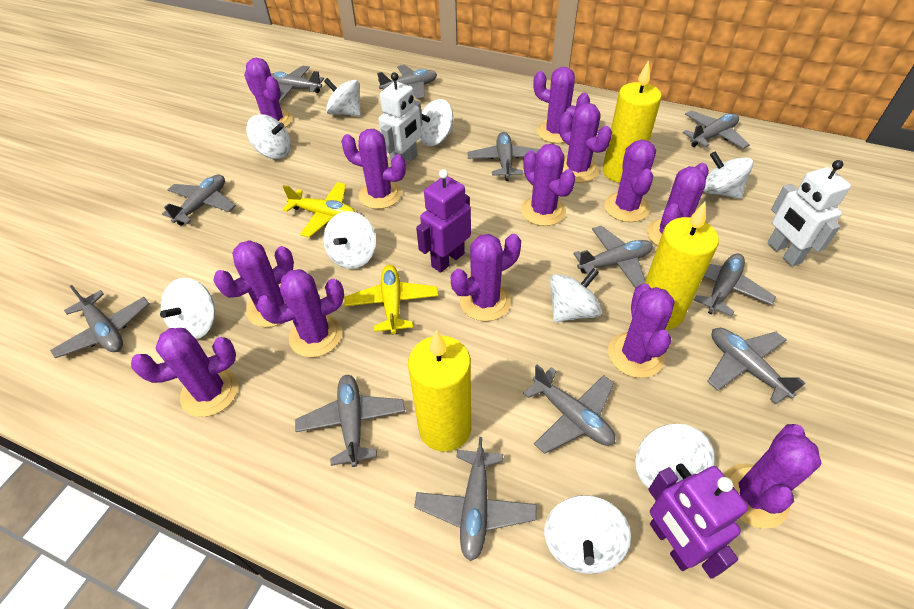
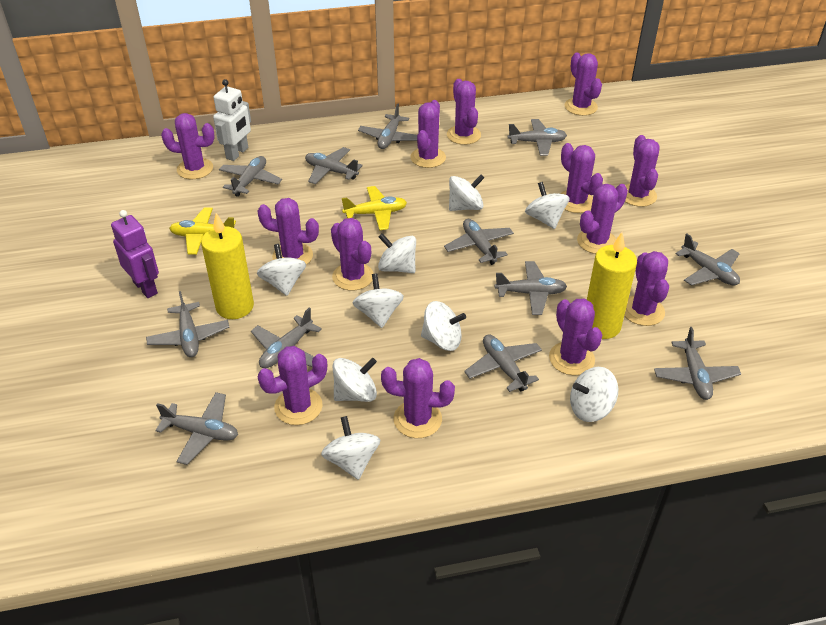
purple robot: 2 -> 1
white robot: 2 -> 1
yellow candle: 3 -> 2

